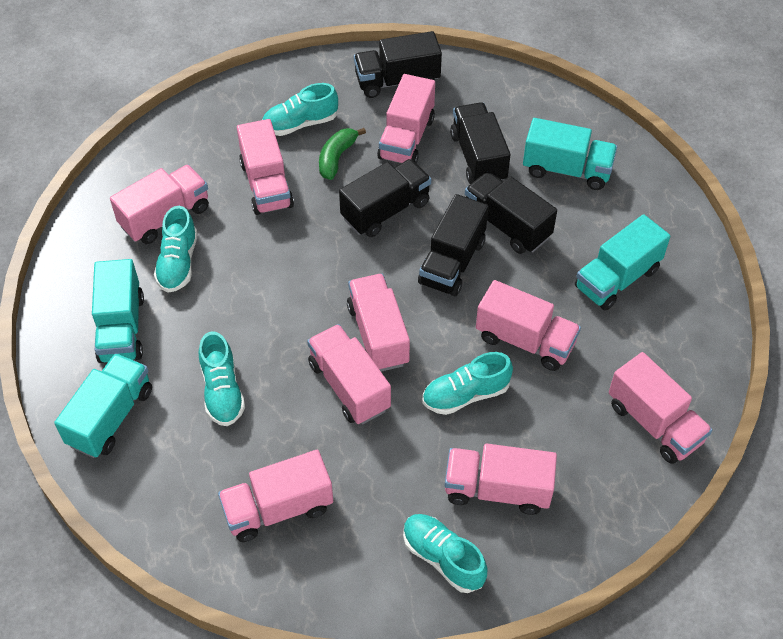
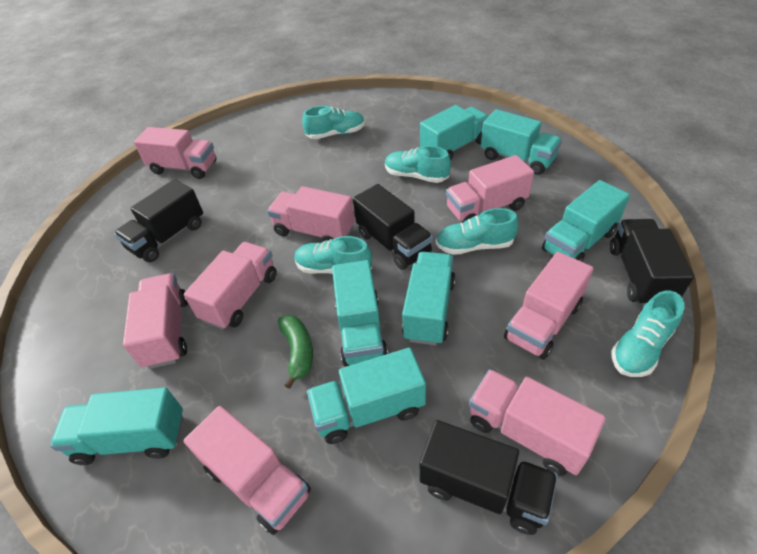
black truck: 5 -> 4
pink truck: 9 -> 8
turquoise truck: 4 -> 7

